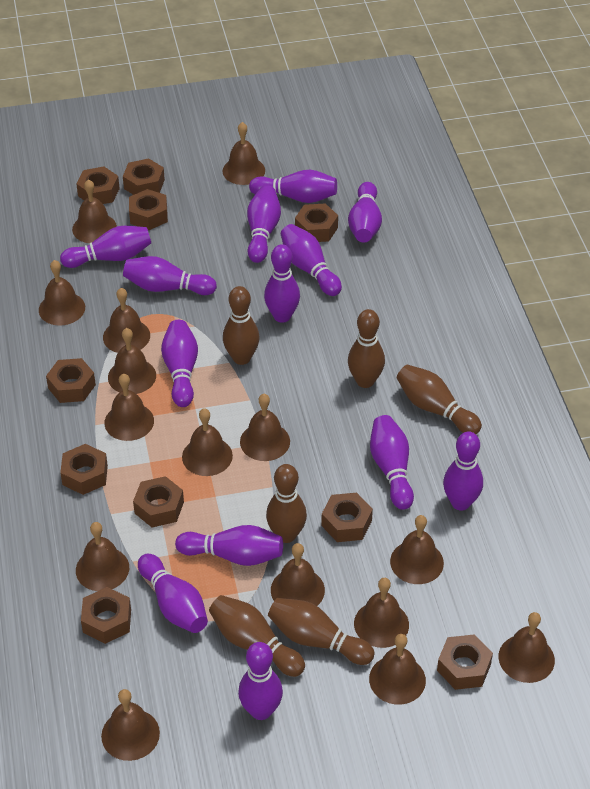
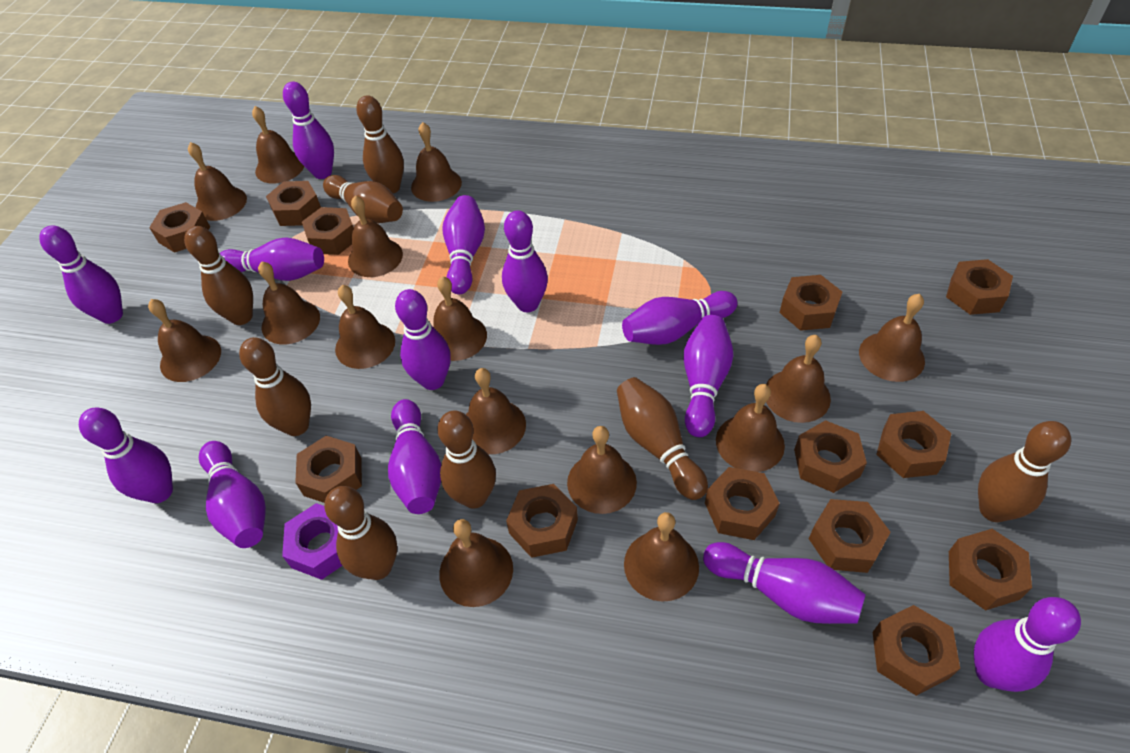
brown bowling pin: 6 -> 8
brown nut: 10 -> 13
purple nut: 0 -> 1

